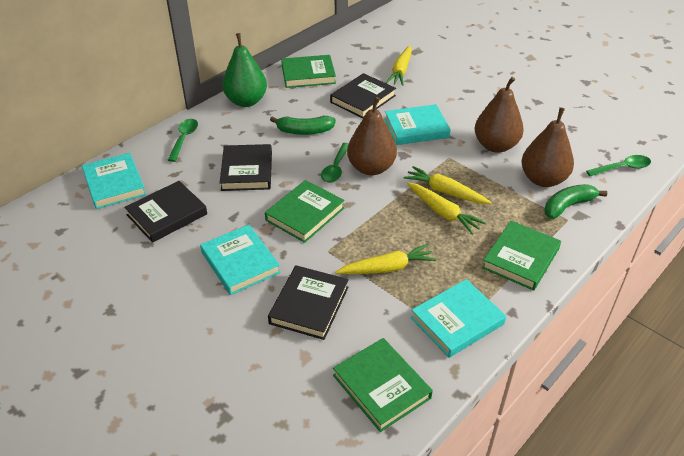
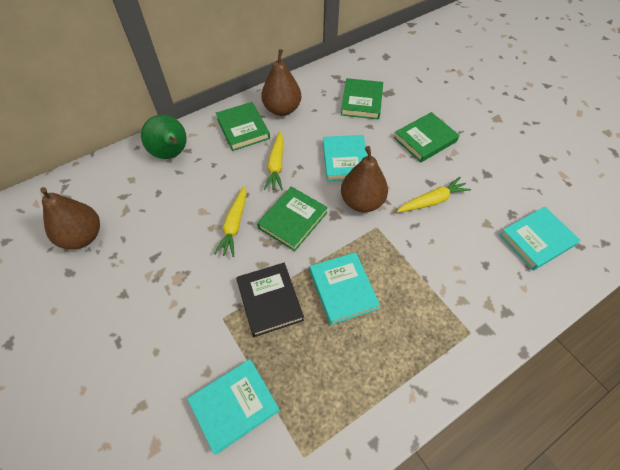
black book: 4 -> 1
green banana: 2 -> 0
green spoon: 3 -> 0
yellow carrot: 4 -> 3

